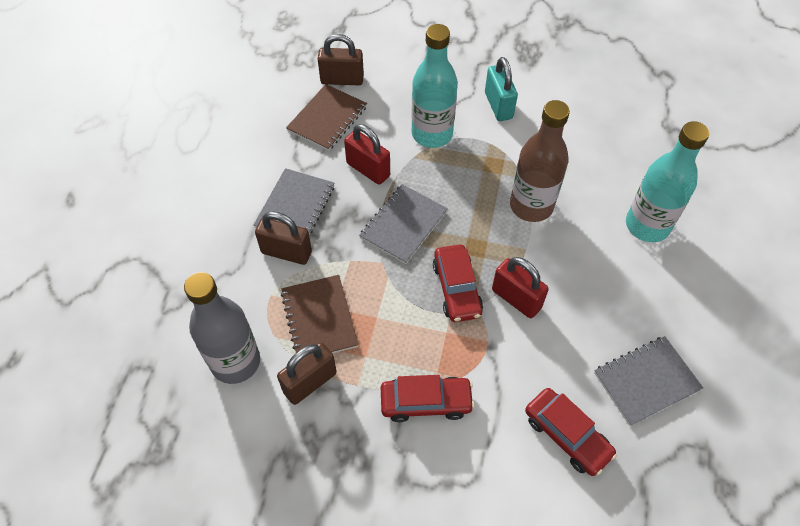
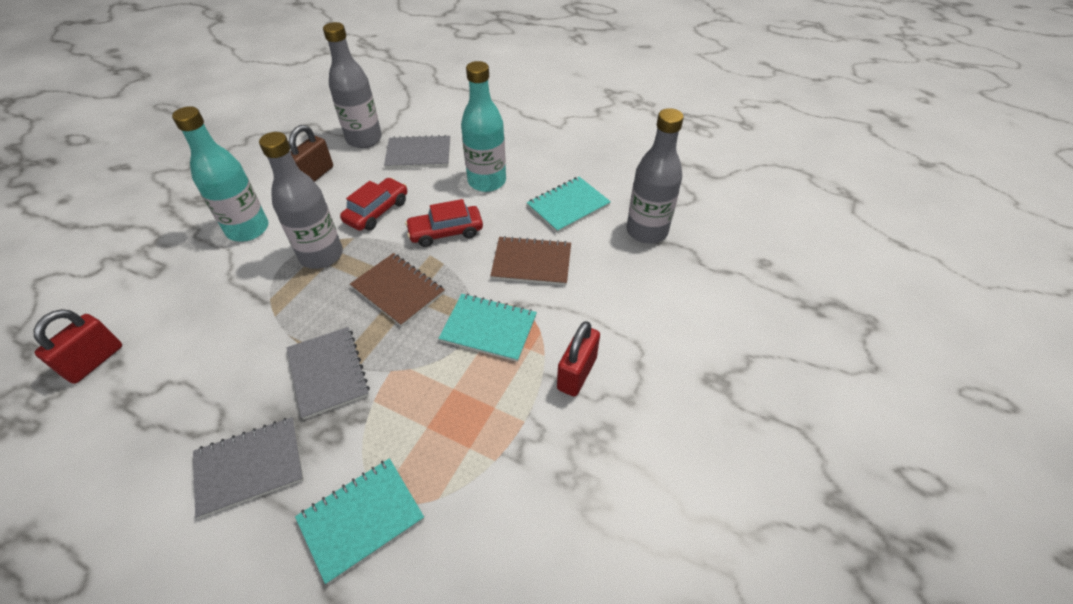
brown bottle: 1 -> 0
brown padlock: 3 -> 1
grey bottle: 1 -> 3
red car: 3 -> 2
turquoise notebook: 0 -> 3
turquoise padlock: 1 -> 0

